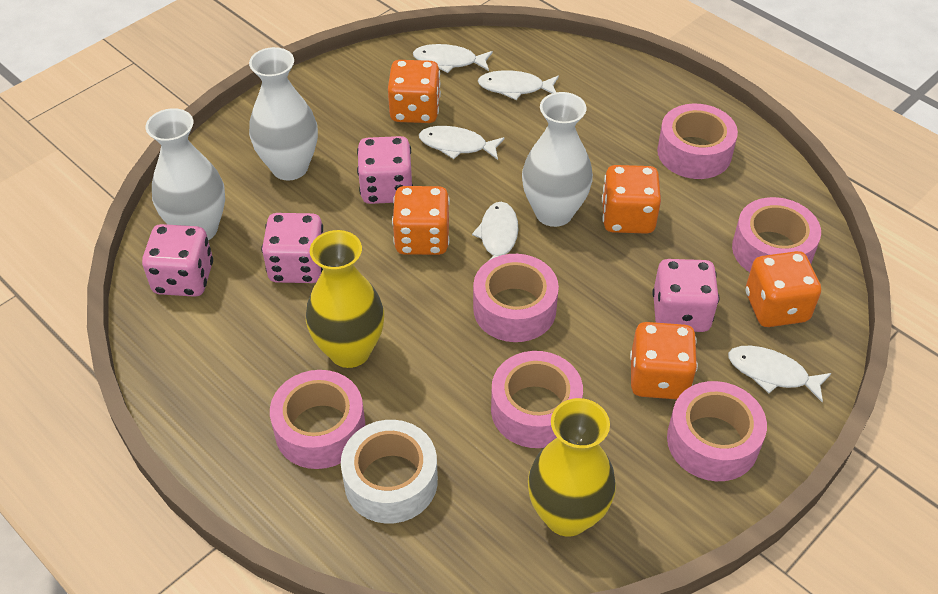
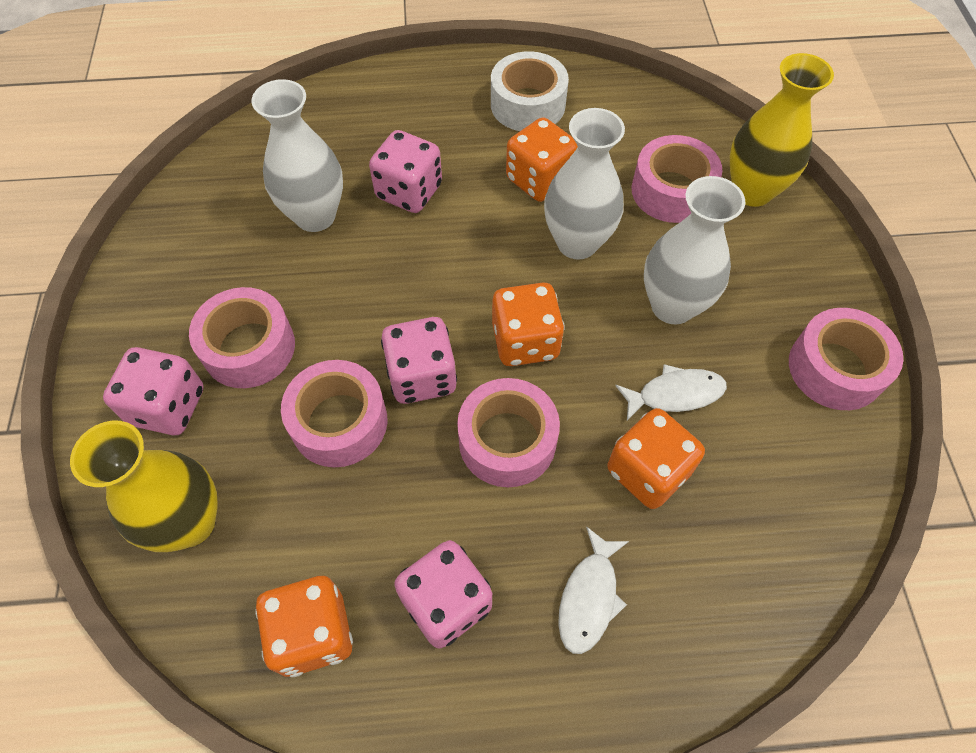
orange dice: 5 -> 4
pink tape: 6 -> 5
white fish: 5 -> 2

